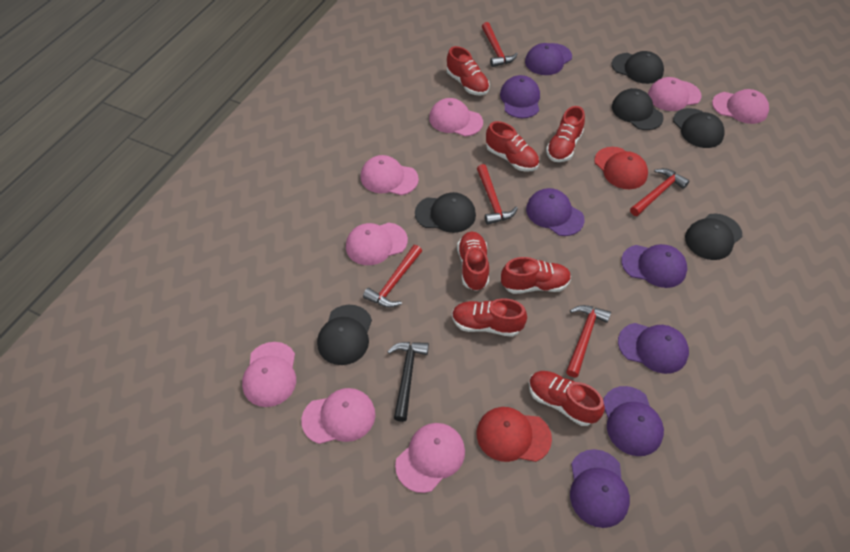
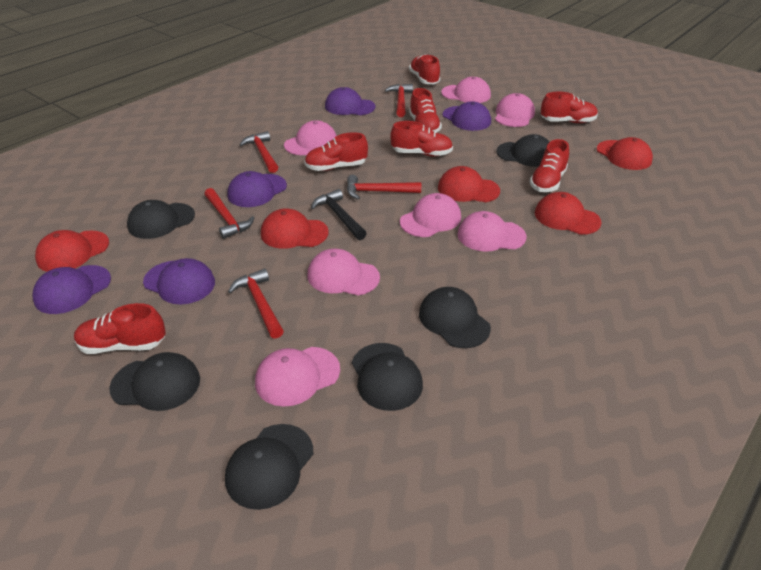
pink cap: 8 -> 7
purple cap: 7 -> 5
red cap: 2 -> 5

